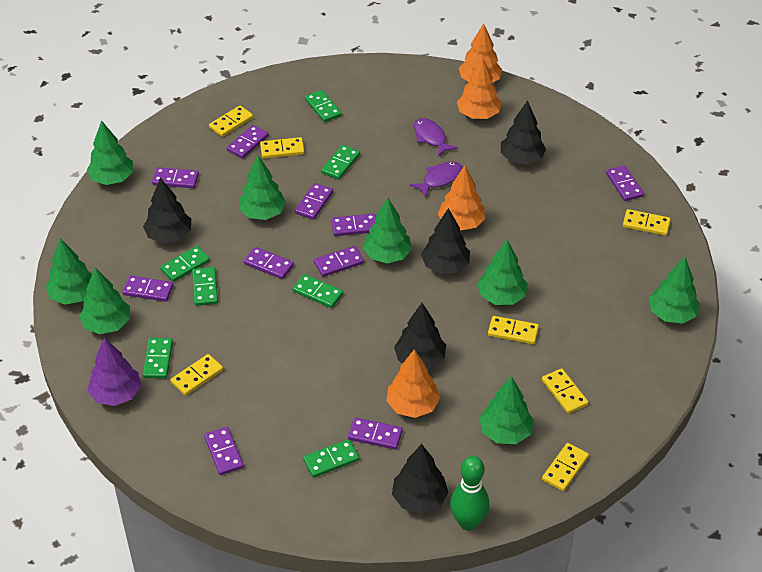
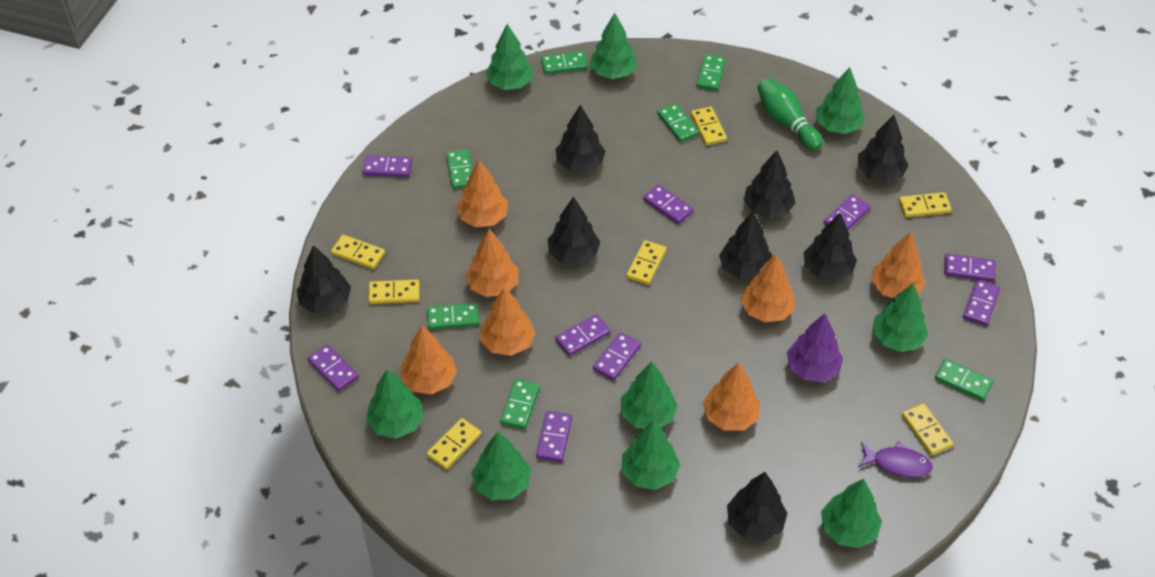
black tree: 5 -> 8
green tree: 8 -> 9
orange tree: 4 -> 7
purple domino: 10 -> 9
purple fish: 2 -> 1

